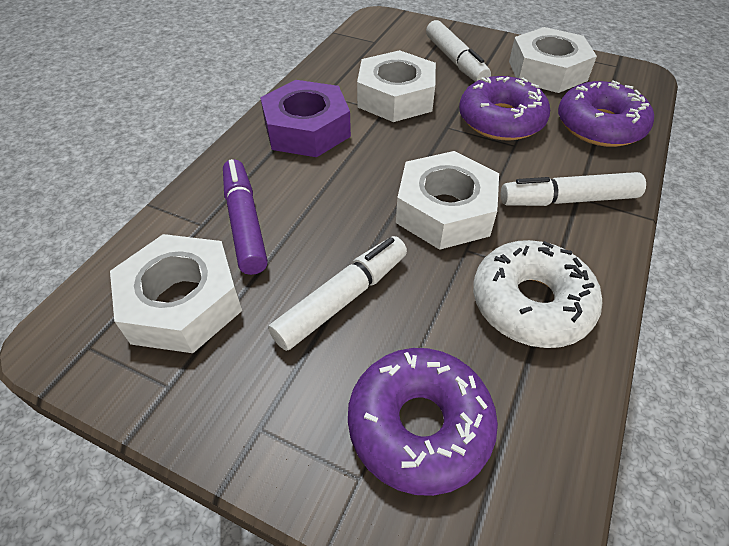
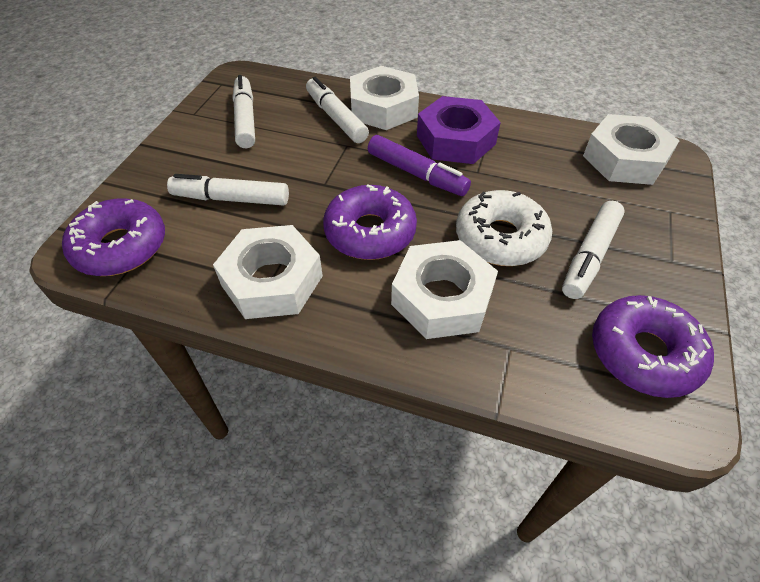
white marker: 3 -> 4

